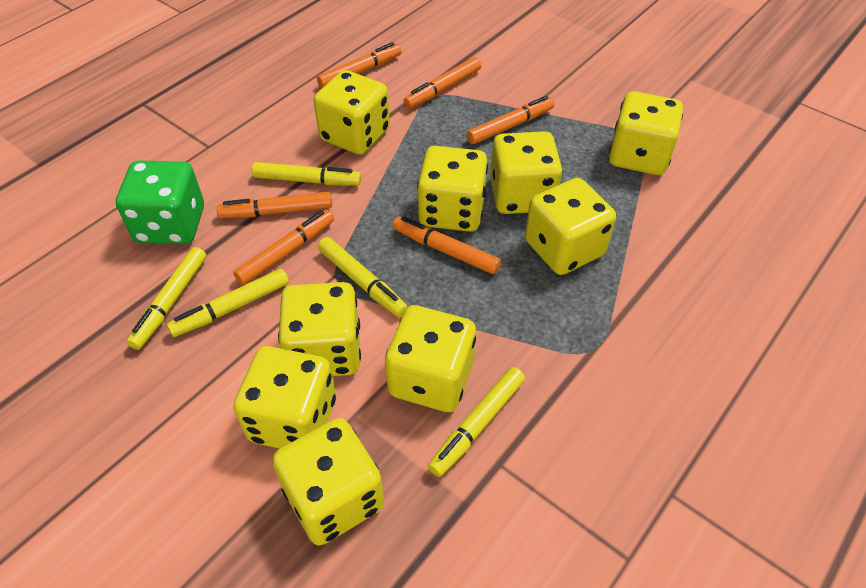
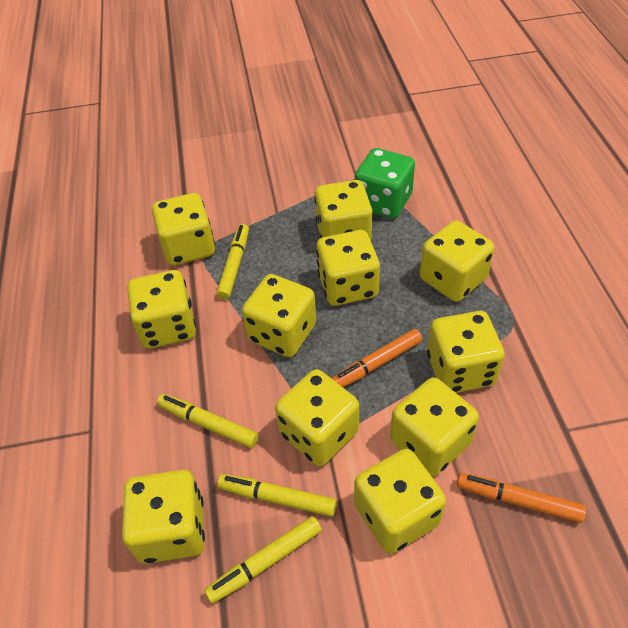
orange marker: 6 -> 2
yellow dice: 9 -> 11
yellow marker: 5 -> 4

